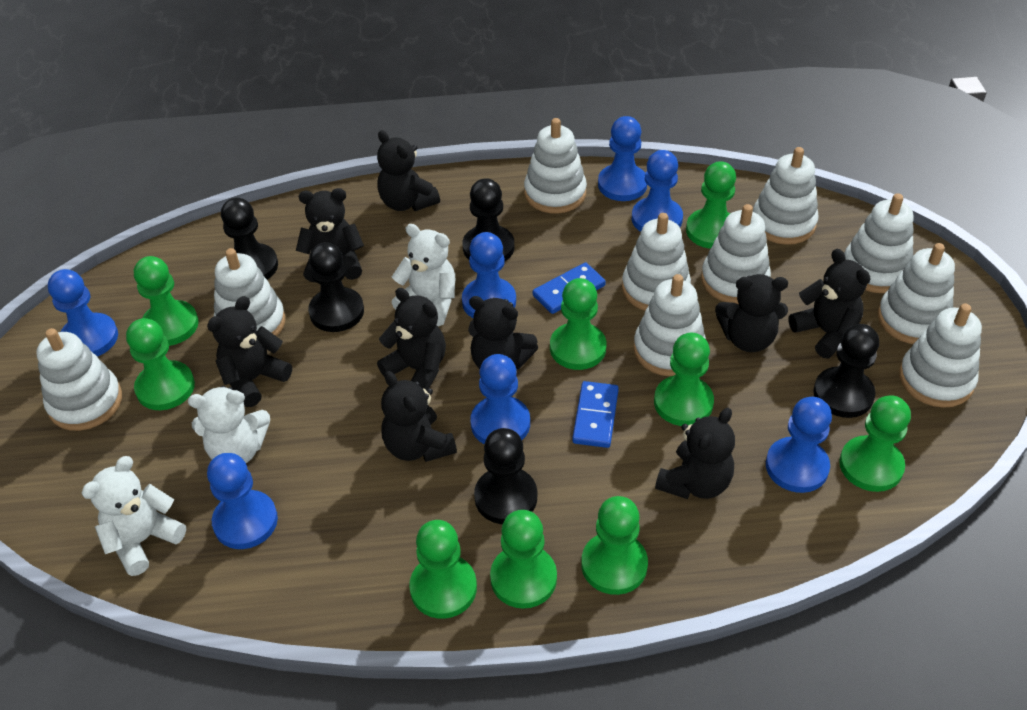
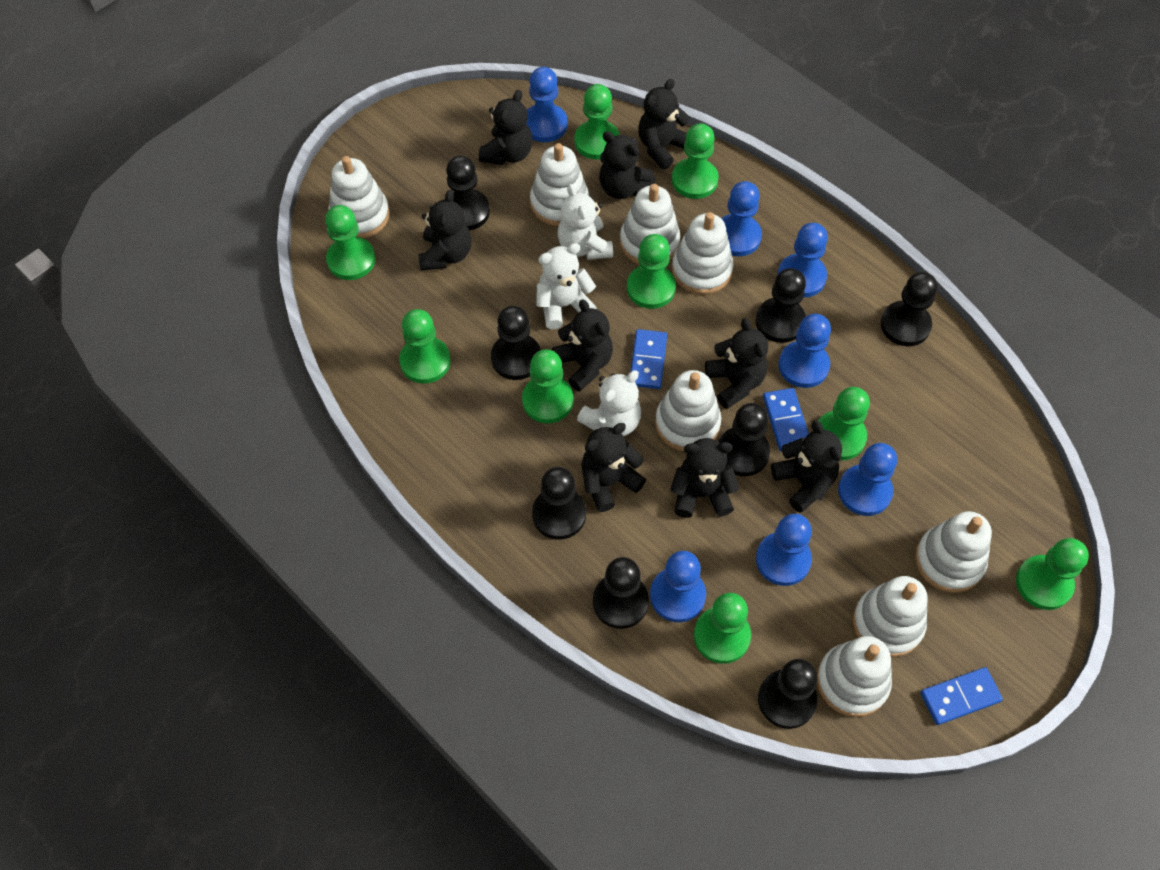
black pawn: 5 -> 8
blue domino: 2 -> 3
white stacking toy: 10 -> 8

